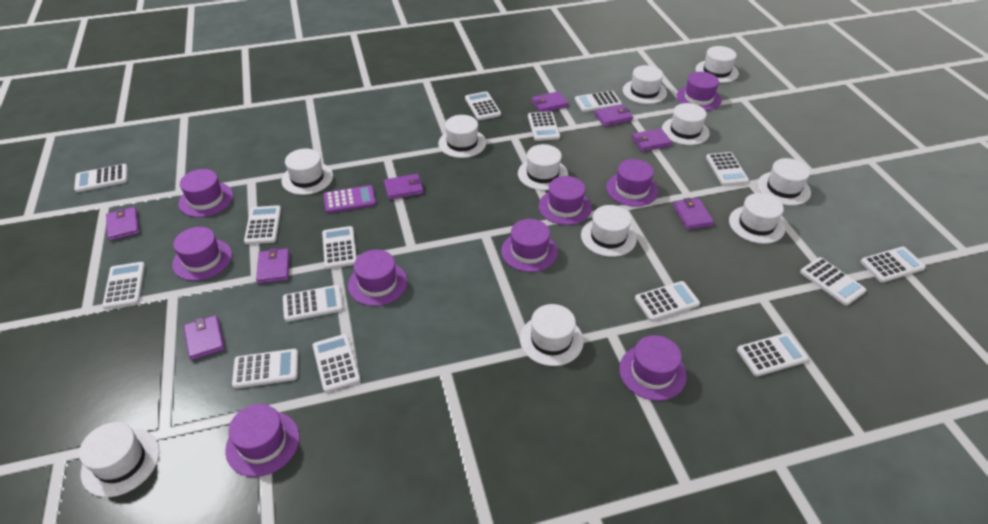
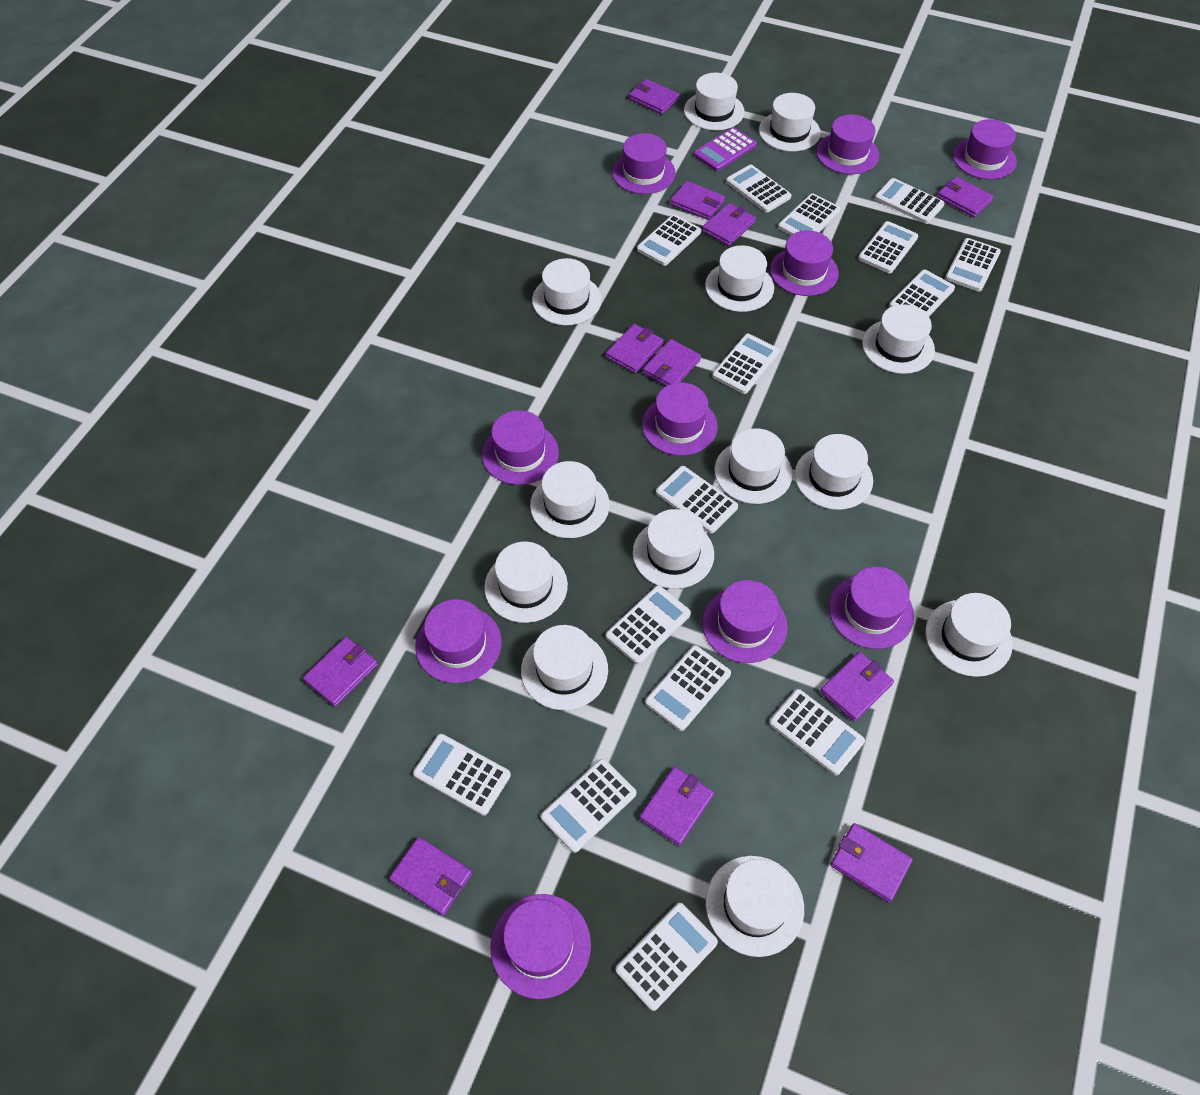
purple hat: 9 -> 10
purple wallet: 8 -> 11
white hat: 11 -> 13

